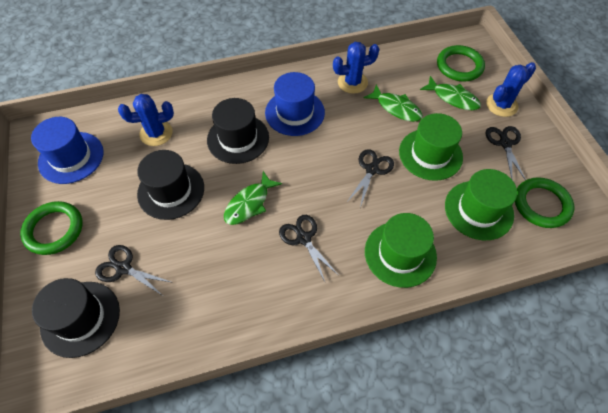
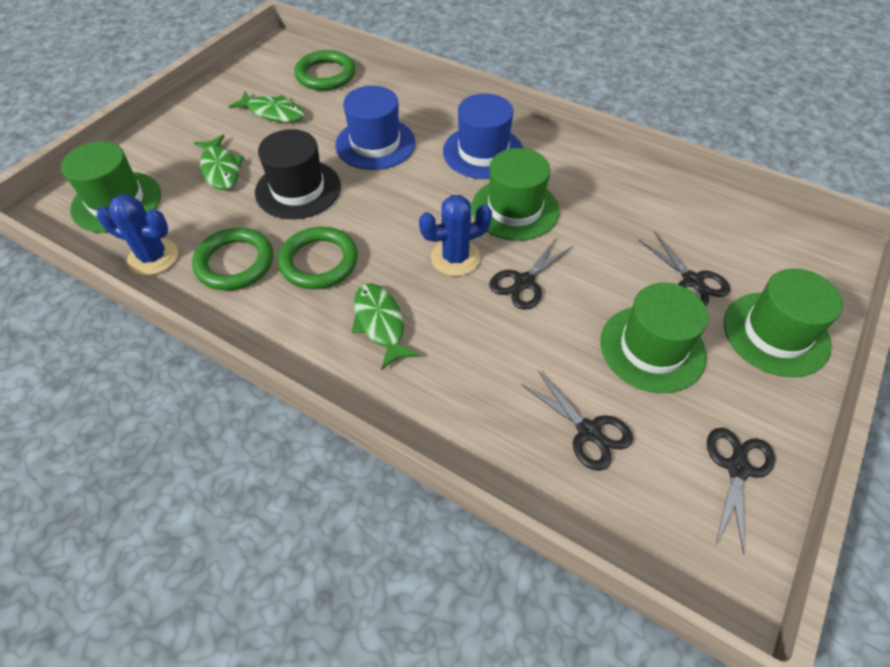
black hat: 3 -> 1
blue cactus: 3 -> 2
green hat: 3 -> 4

